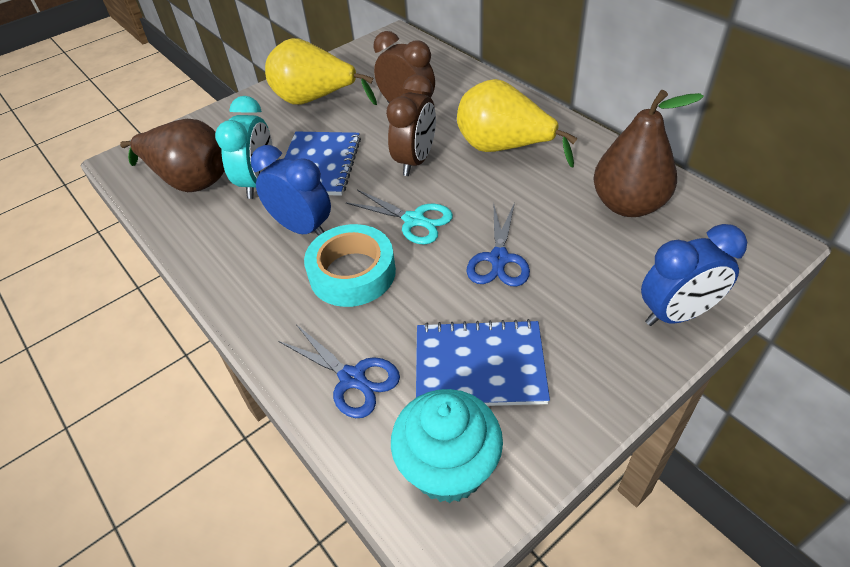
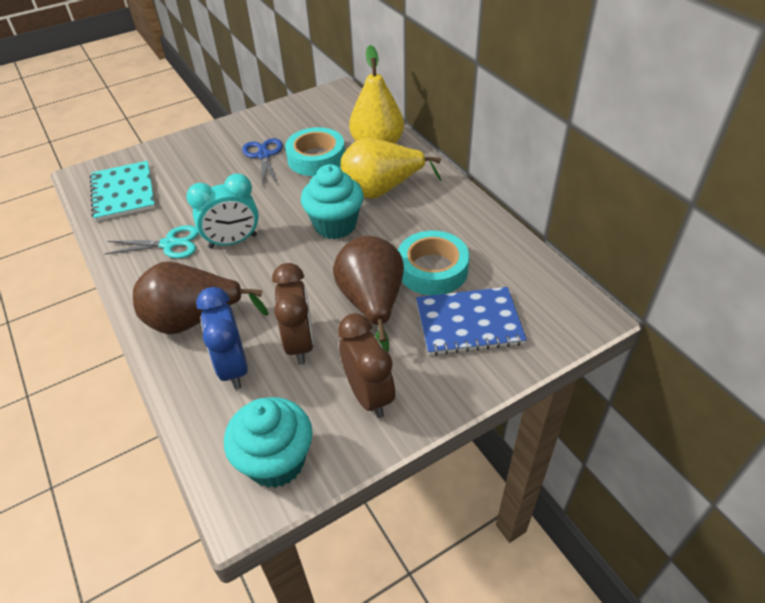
blue clock: 2 -> 1
blue notebook: 2 -> 1
blue scissors: 2 -> 1
turquoise cupcake: 1 -> 2
turquoise notebook: 0 -> 1
turquoise tape: 1 -> 2

